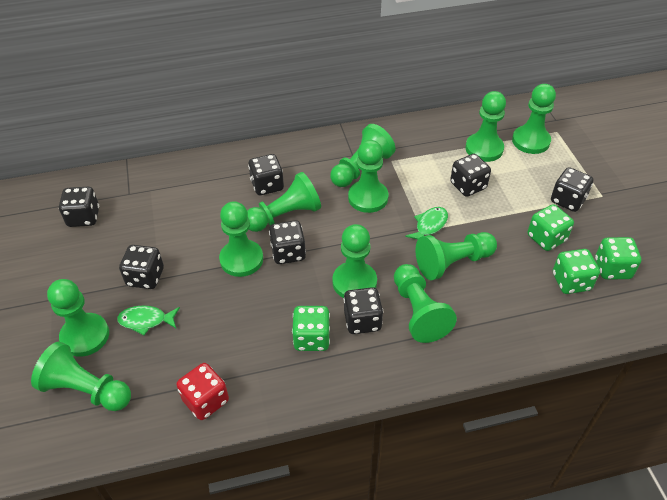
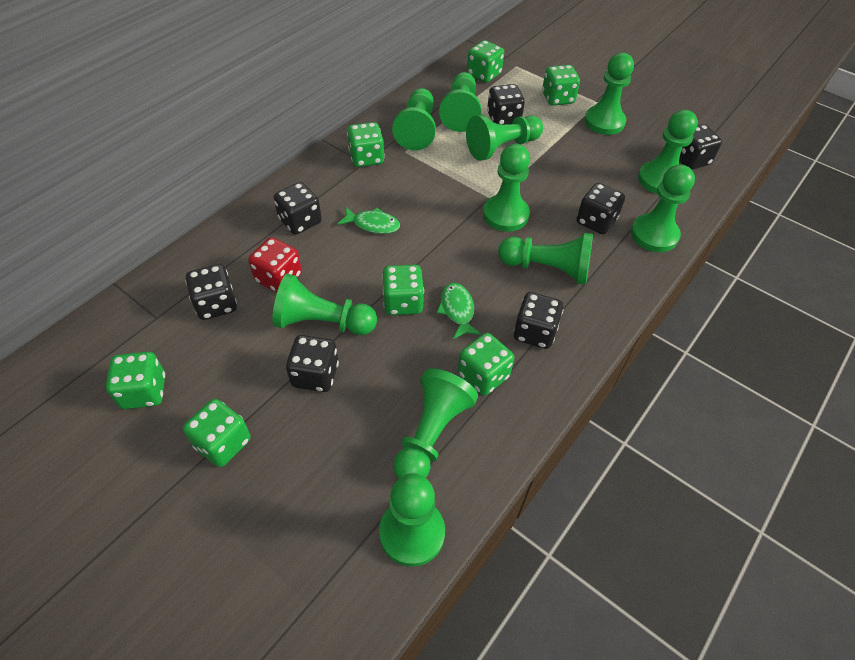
green dice: 4 -> 7

